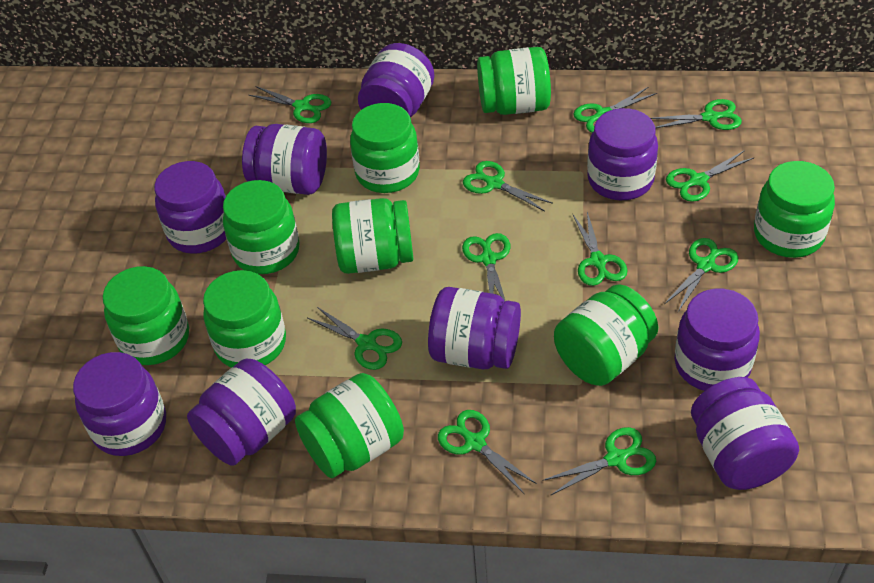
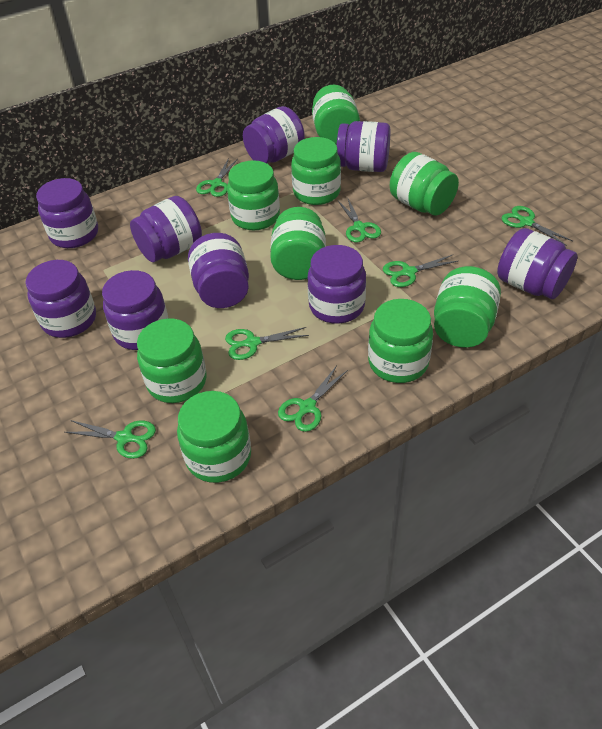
green scissors: 11 -> 7

